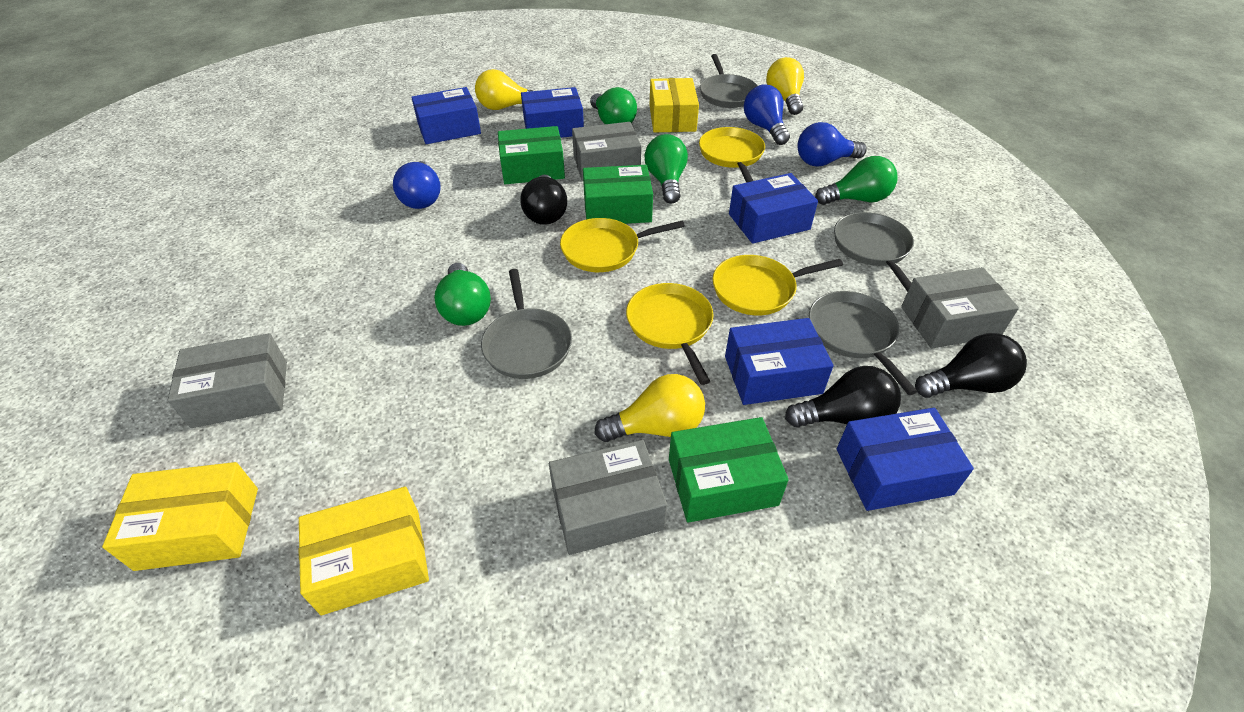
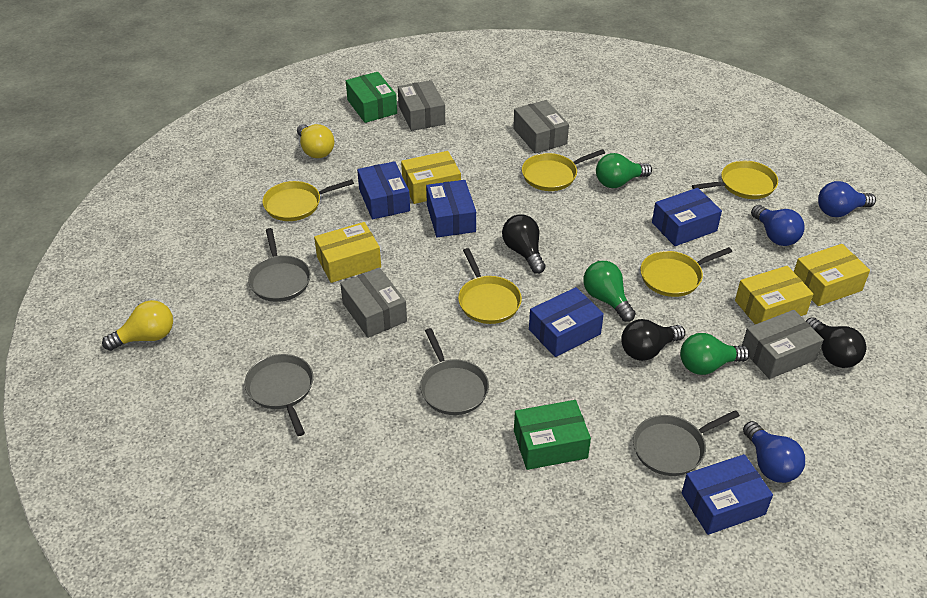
green box: 3 -> 2
green light bulb: 4 -> 3
yellow box: 3 -> 4
yellow light bulb: 3 -> 2
yellow pan: 4 -> 5

